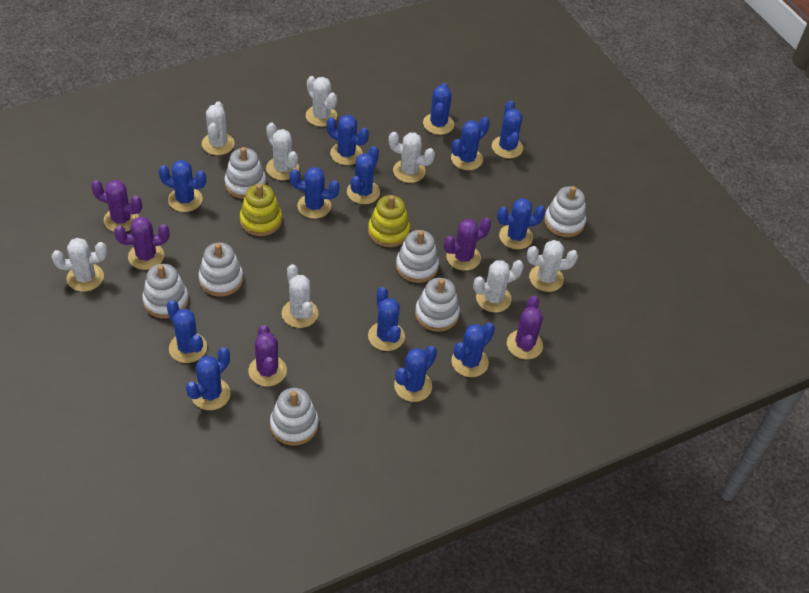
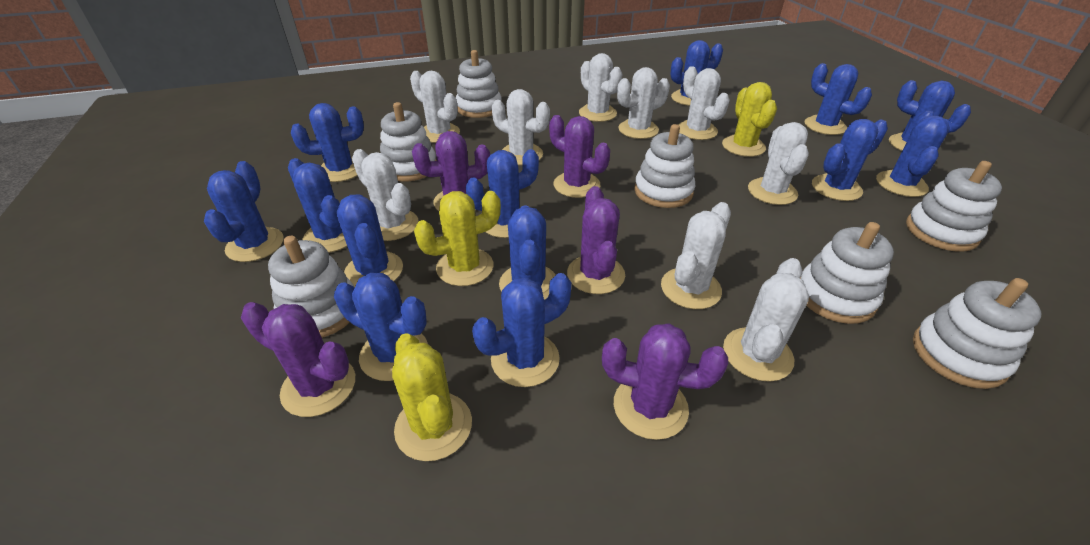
white cactus: 8 -> 9
yellow cactus: 0 -> 3
yellow stacking toy: 2 -> 0

